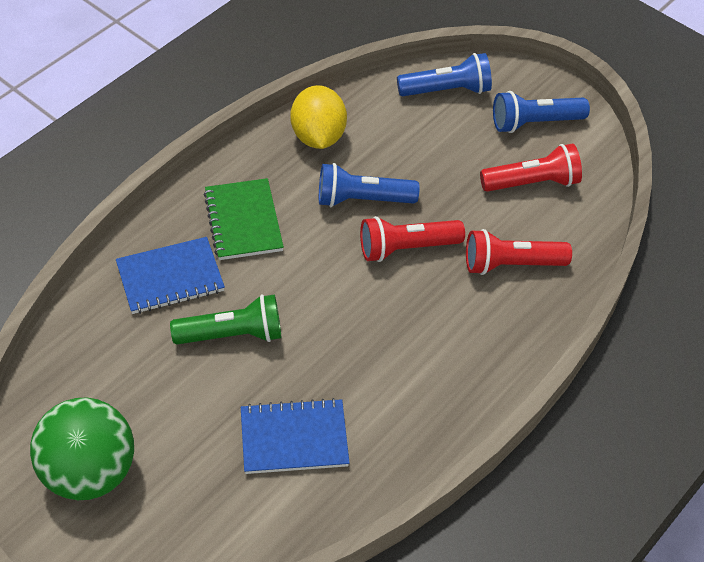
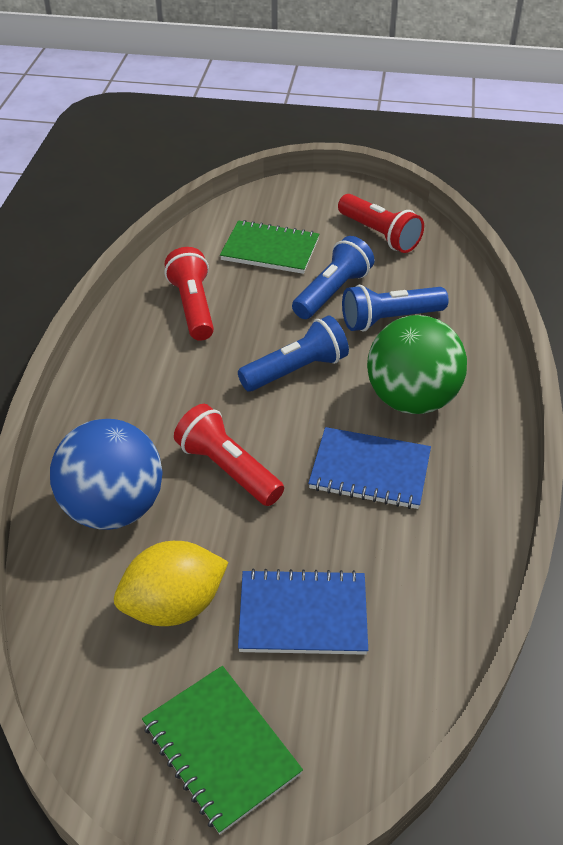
blue ball: 0 -> 1
green flashlight: 1 -> 0
green notebook: 1 -> 2

